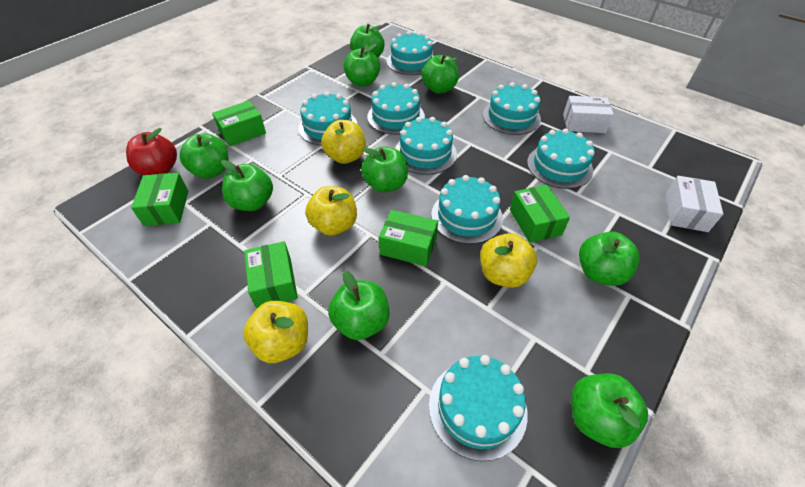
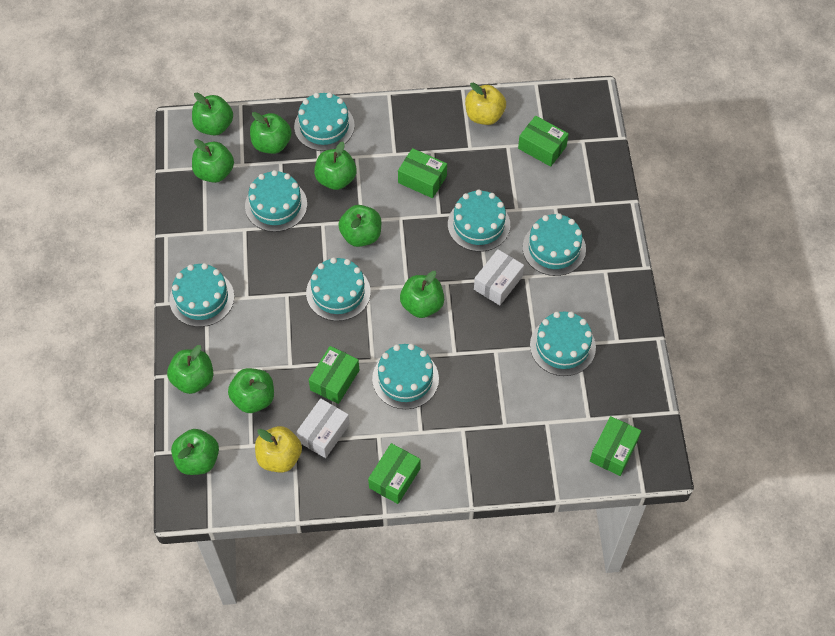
red apple: 1 -> 0
yellow apple: 4 -> 2

